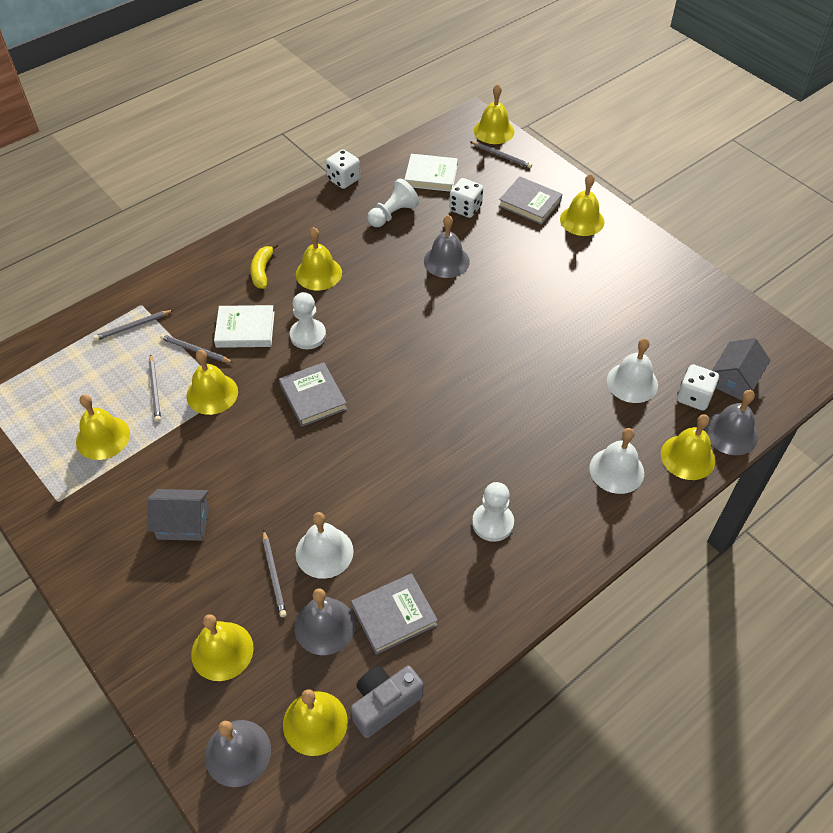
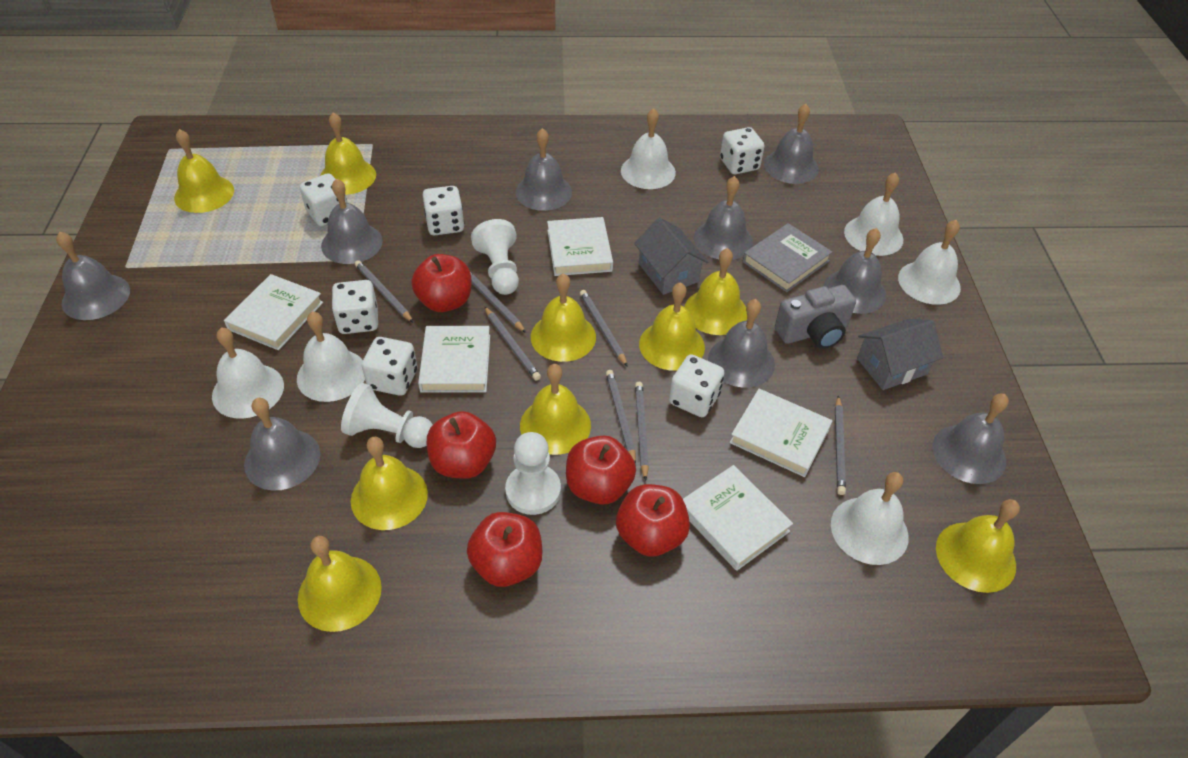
grey bell: 4 -> 9
grey book: 3 -> 1
grey pencil: 5 -> 7
red apple: 0 -> 5
white bell: 3 -> 6
white book: 2 -> 5
white dice: 3 -> 6
yellow banana: 1 -> 0
yellow bell: 8 -> 9

